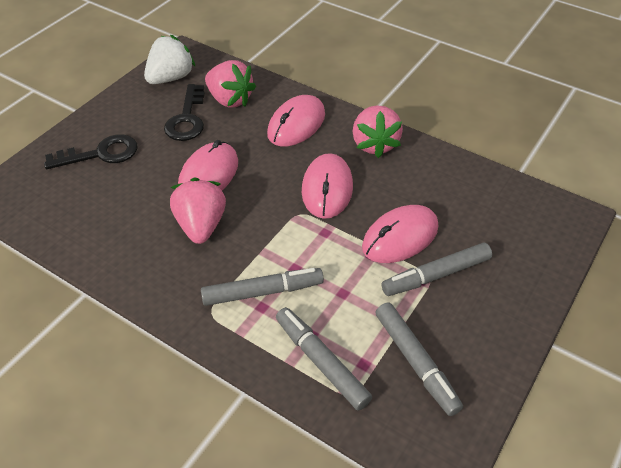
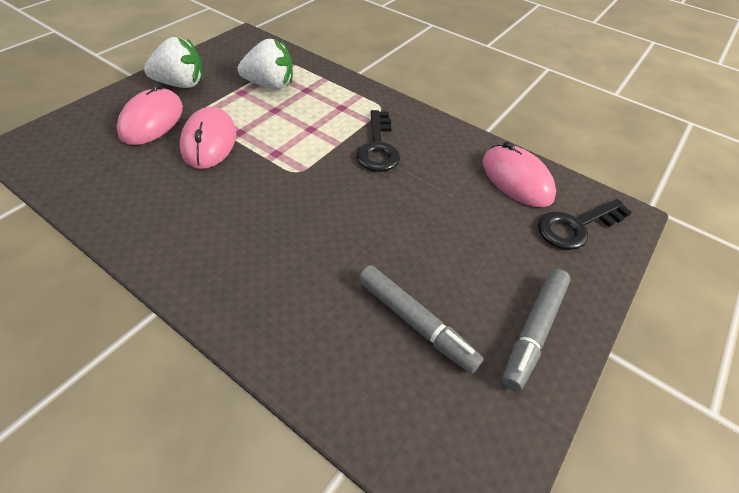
grey marker: 4 -> 2
pink mouse: 4 -> 3
pink strawberry: 3 -> 0
white strawberry: 1 -> 2

